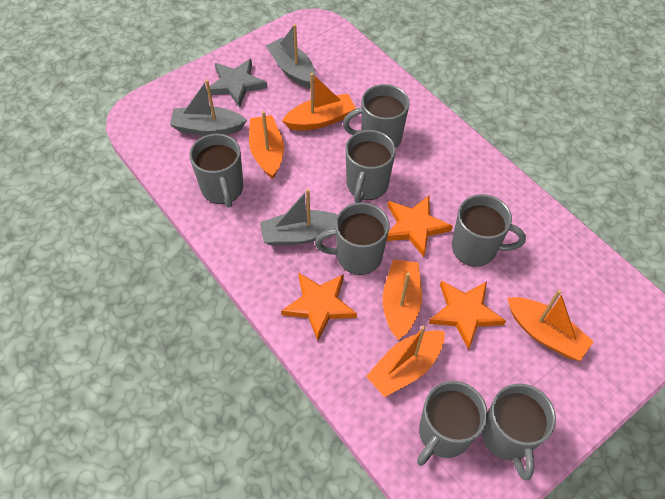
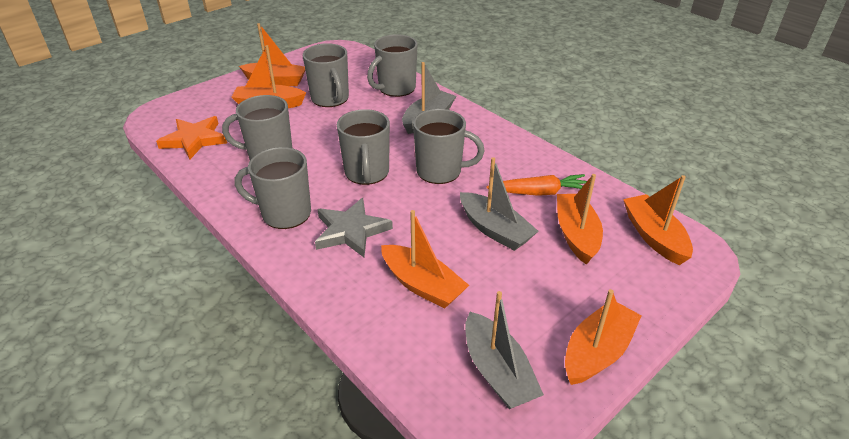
grey mug: 7 -> 6
orange boat: 5 -> 6
orange carrot: 0 -> 1
orange star: 3 -> 1

